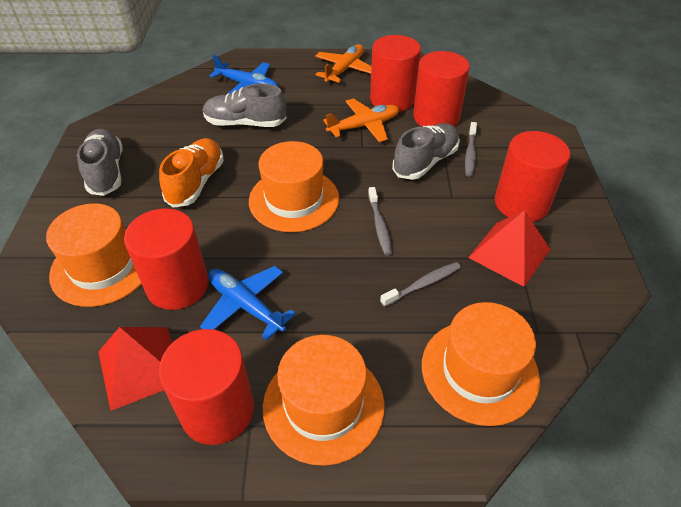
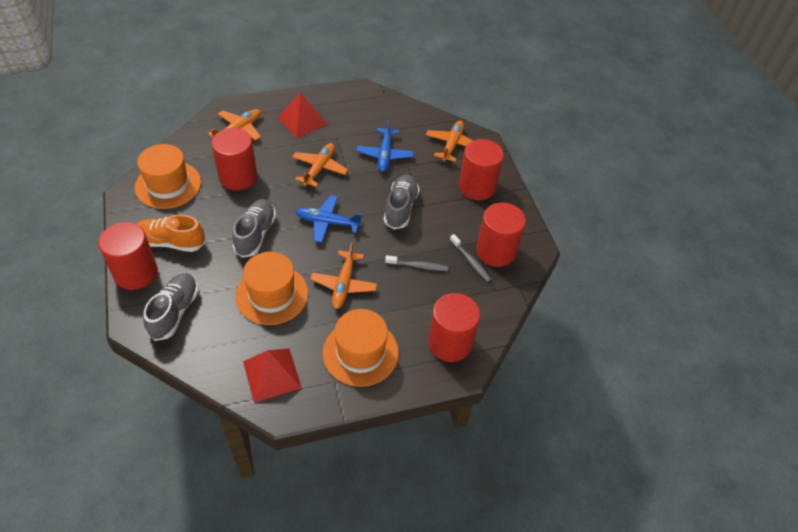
grey toothbrush: 3 -> 2
orange hat: 4 -> 3
orange plane: 2 -> 4

